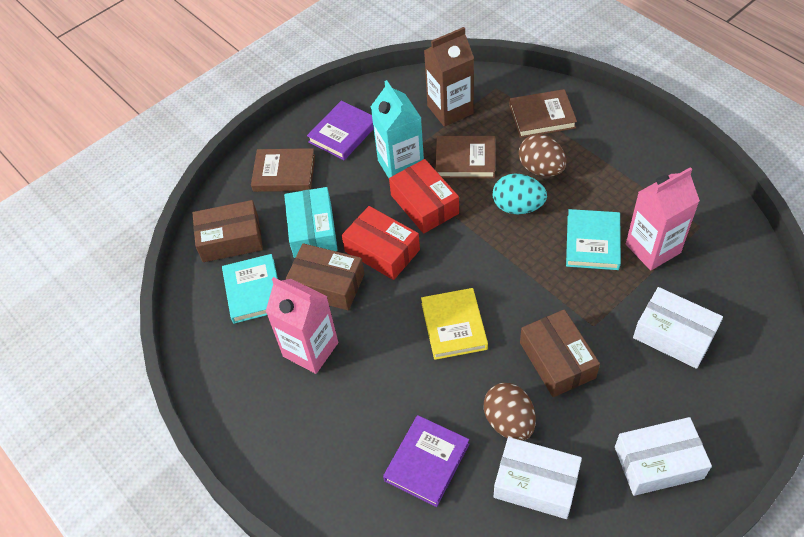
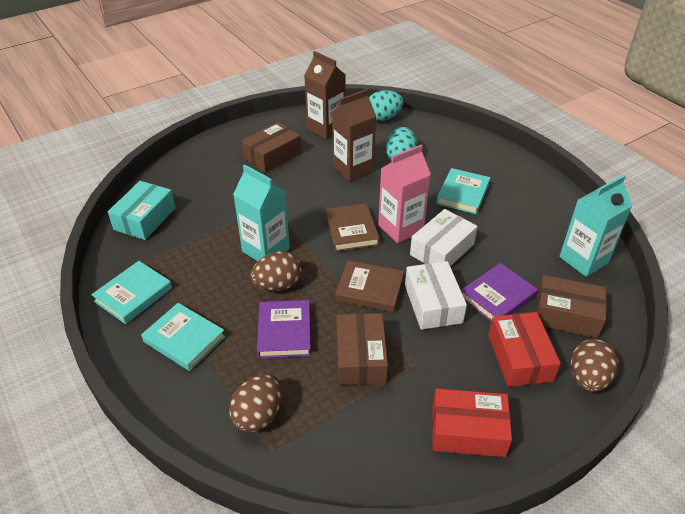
brown book: 3 -> 2
brown carton: 1 -> 2
brown egg: 2 -> 3
pink carton: 2 -> 1
turquoise book: 2 -> 3
turquoise carton: 1 -> 2
turquoise egg: 1 -> 2
white box: 3 -> 2
yellow book: 1 -> 0

